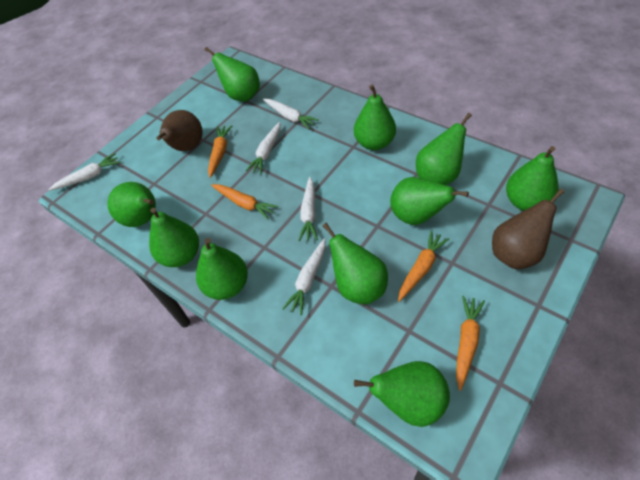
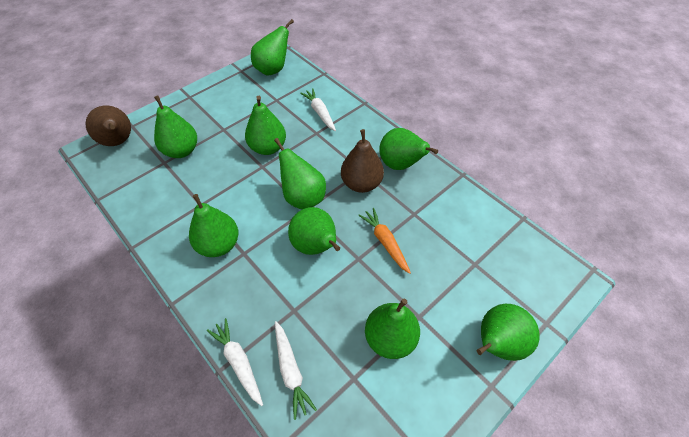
green pear: 10 -> 9
orange carrot: 4 -> 1
white carrot: 5 -> 3

